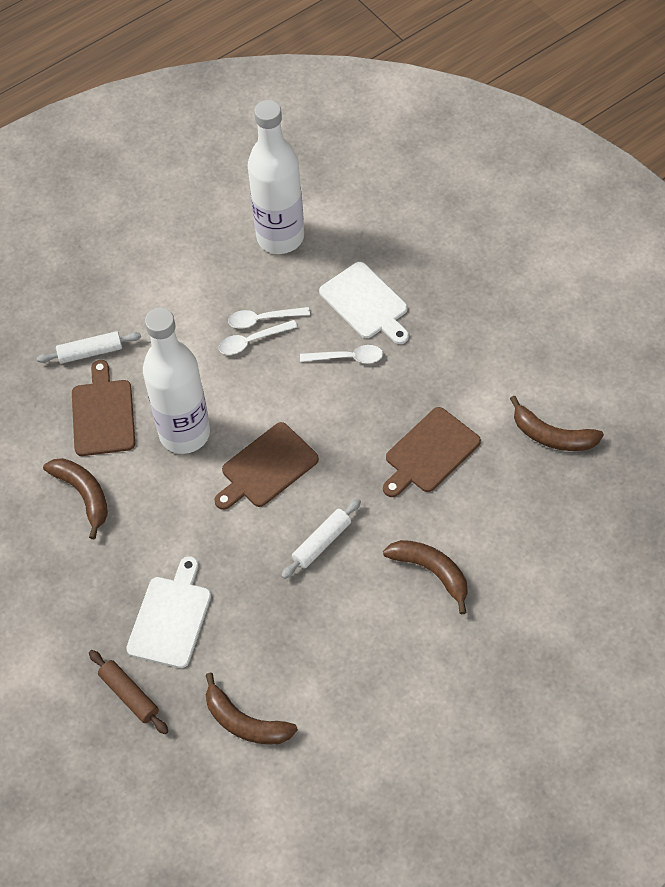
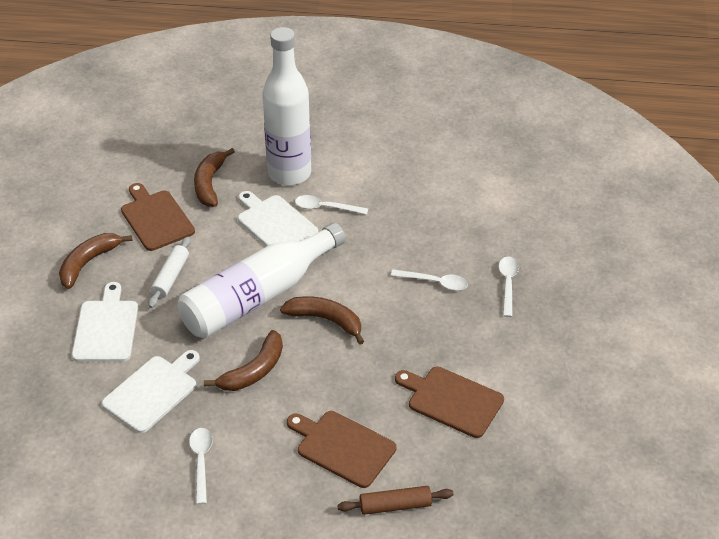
white cutting board: 2 -> 3
white rolling pin: 2 -> 1
white spoon: 3 -> 4

